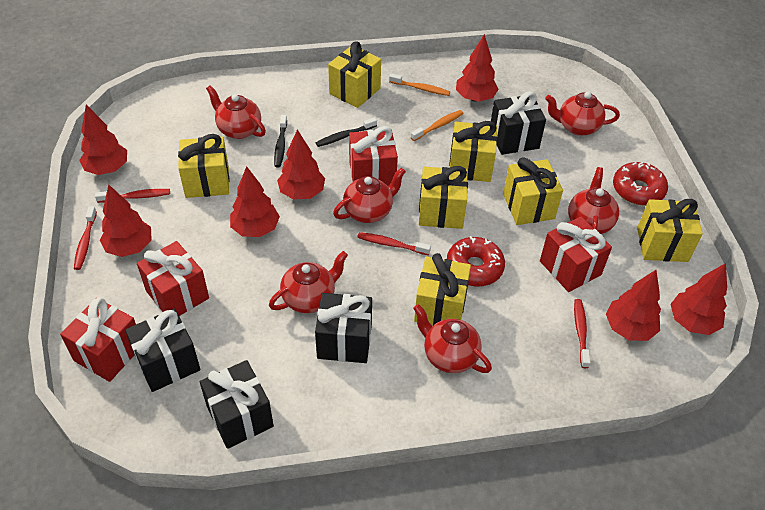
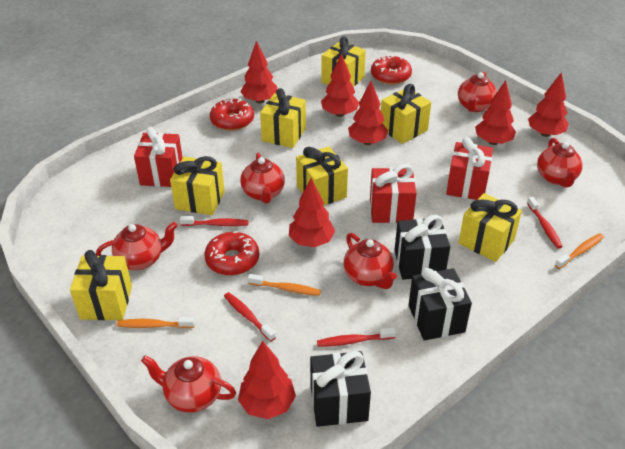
black gift: 4 -> 3
black toothbrush: 2 -> 0
orange toothbrush: 2 -> 3
red donut: 2 -> 3
red gift: 4 -> 3

